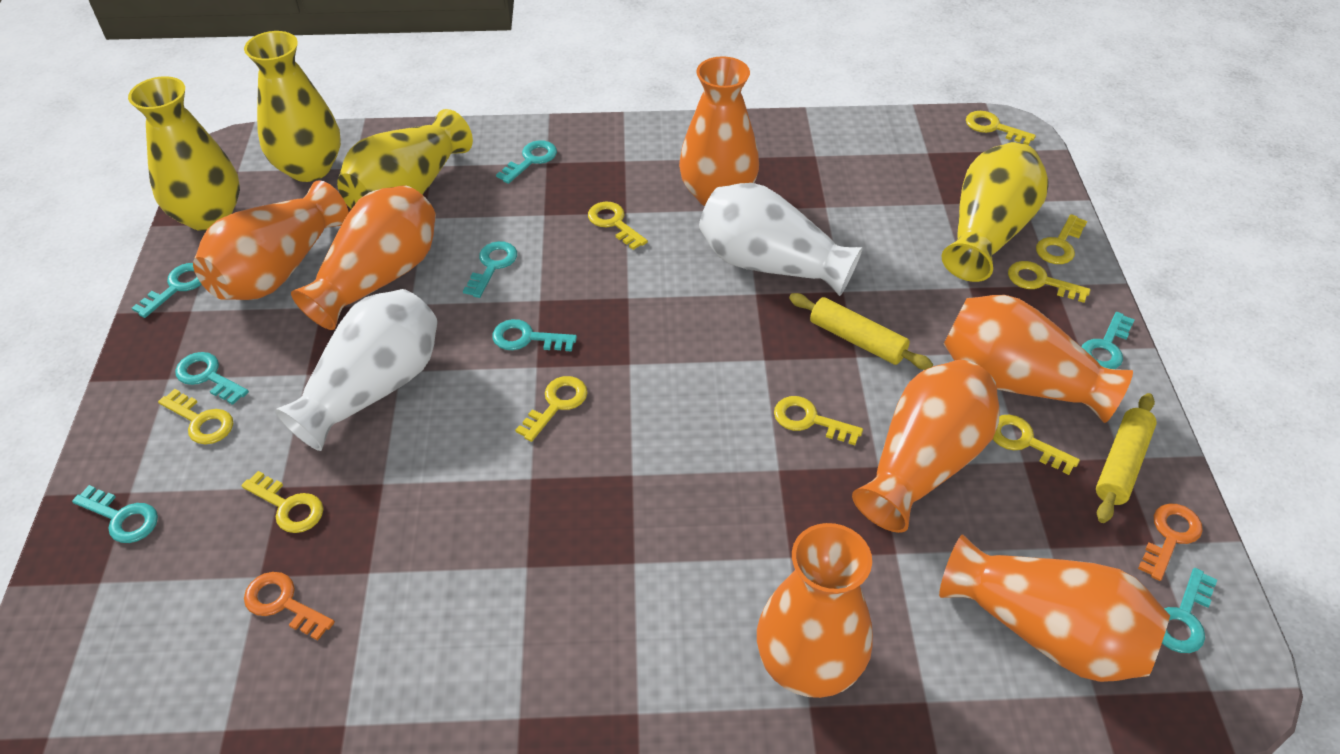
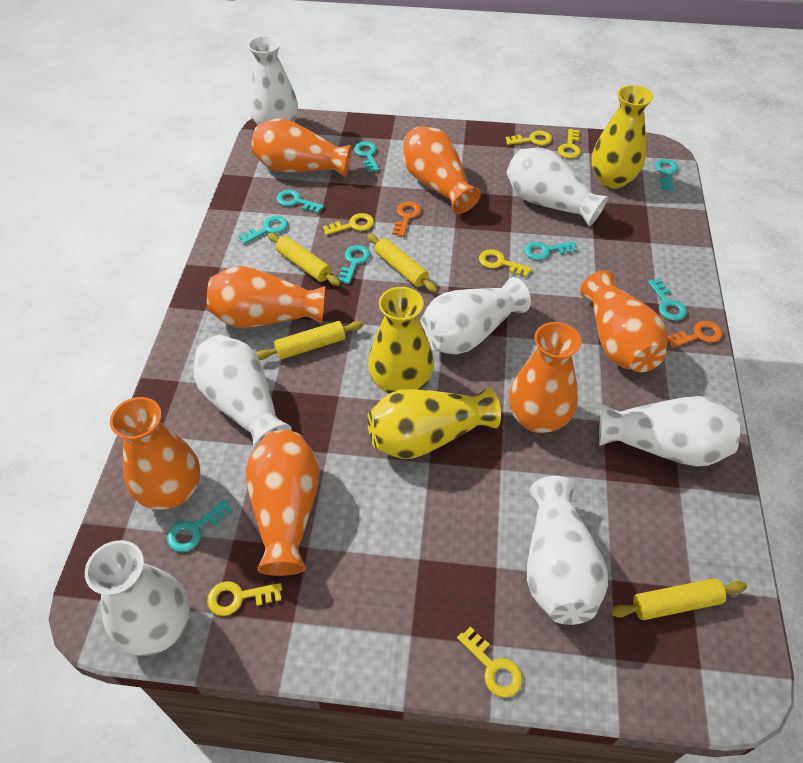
white vase: 2 -> 7
yellow key: 9 -> 6
yellow rolling pin: 2 -> 4
yellow vase: 4 -> 3

